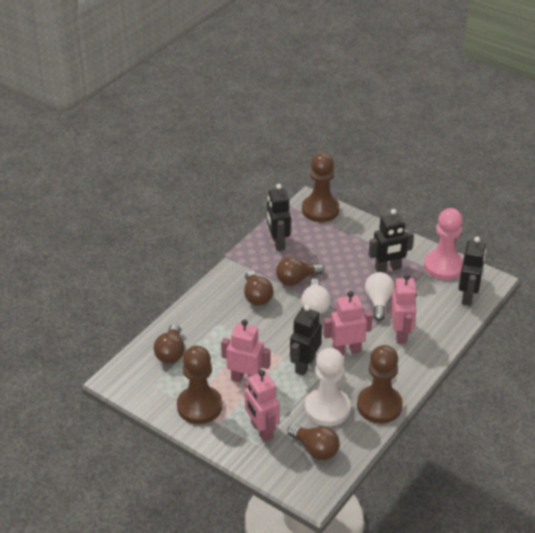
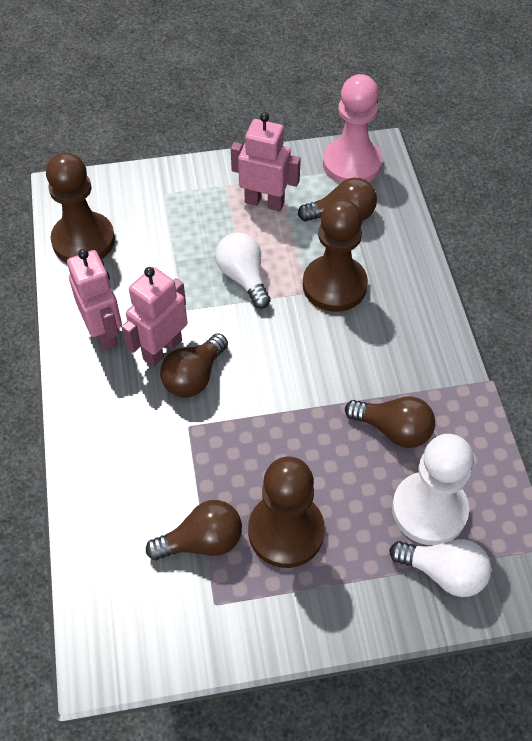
black robot: 4 -> 0
pink robot: 4 -> 3

